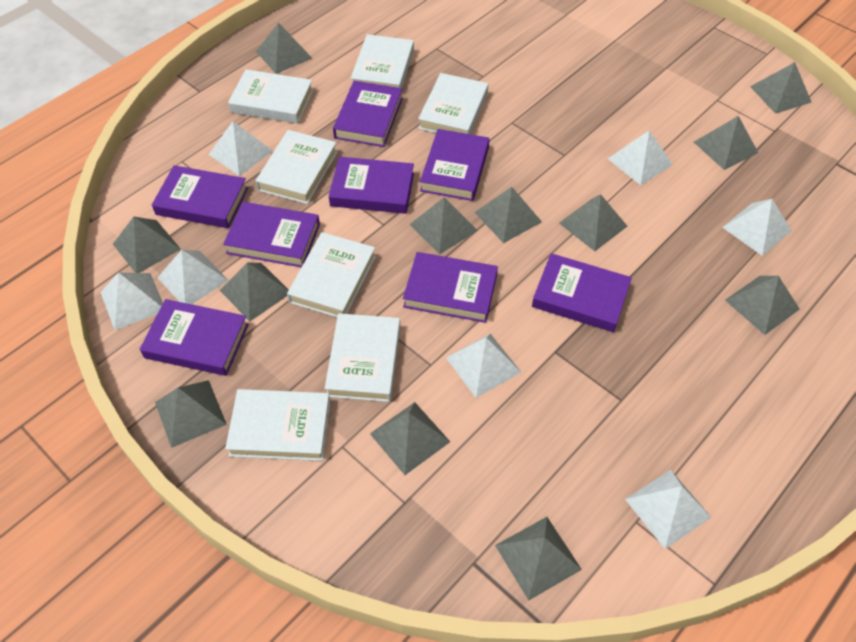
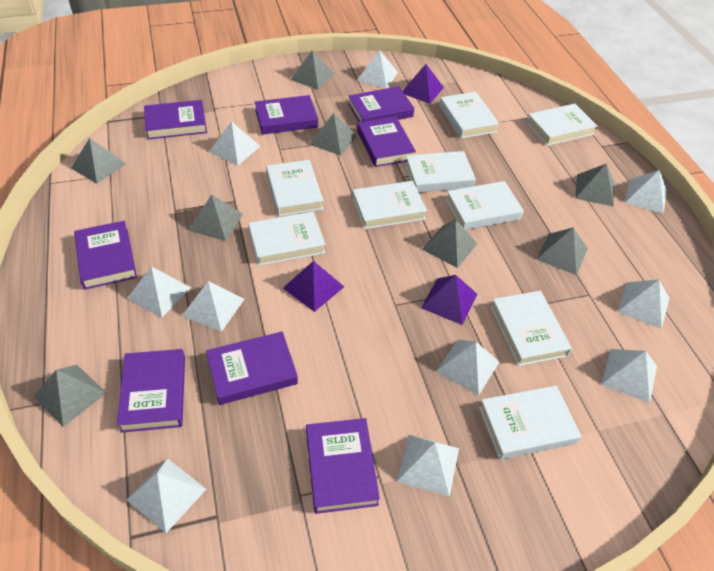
grey pyramid: 12 -> 8
purple pyramid: 0 -> 3
white book: 7 -> 9
white pyramid: 7 -> 10

